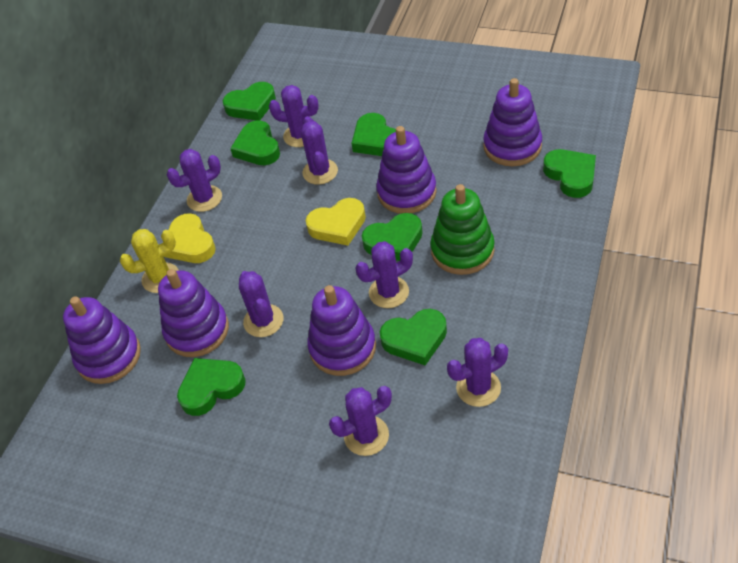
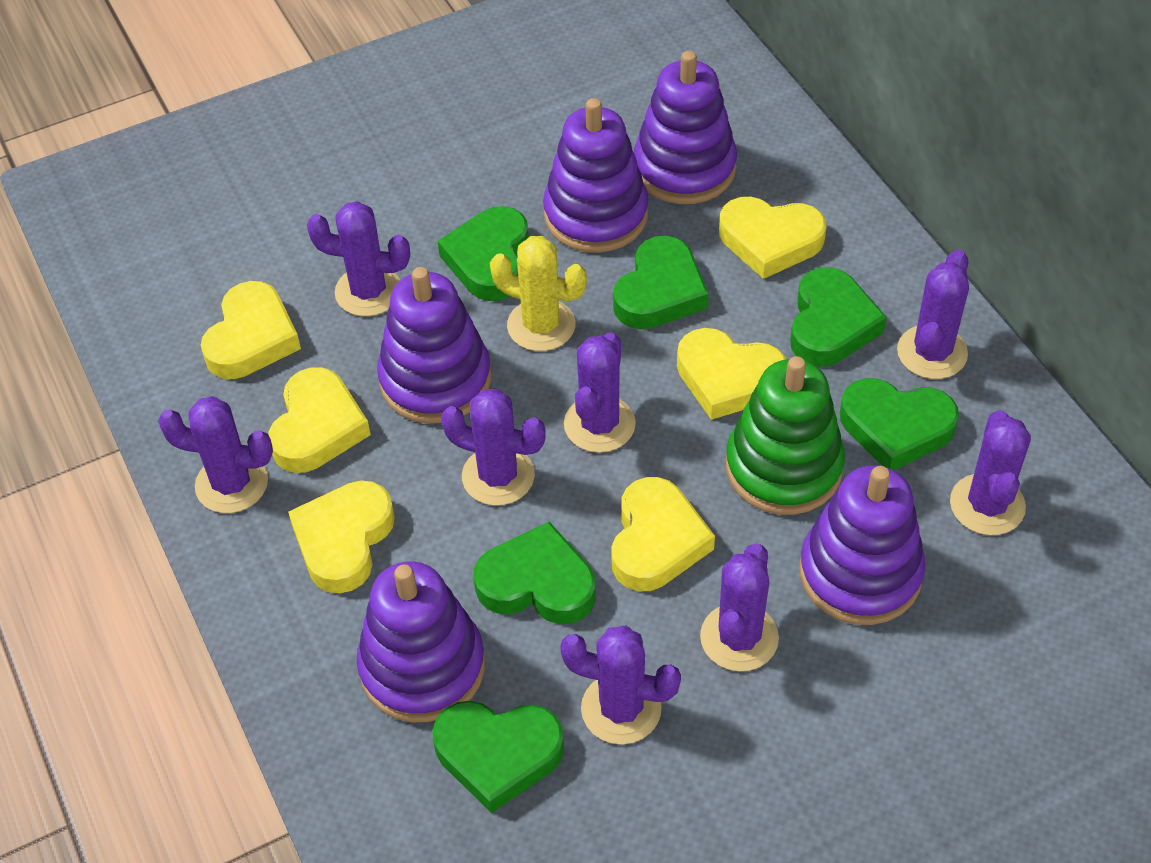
green heart: 7 -> 6
purple cactus: 7 -> 8
yellow heart: 2 -> 6

